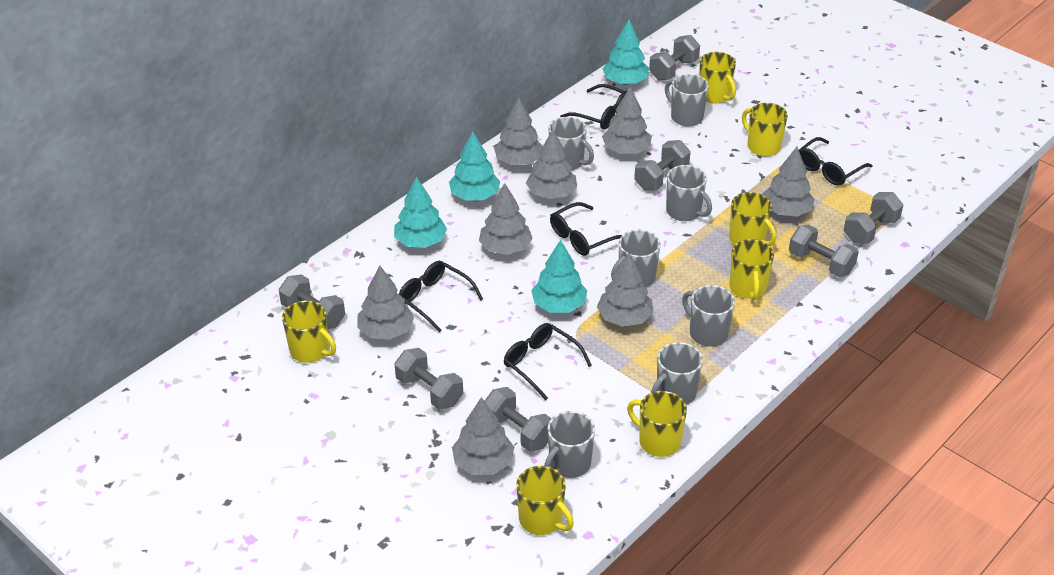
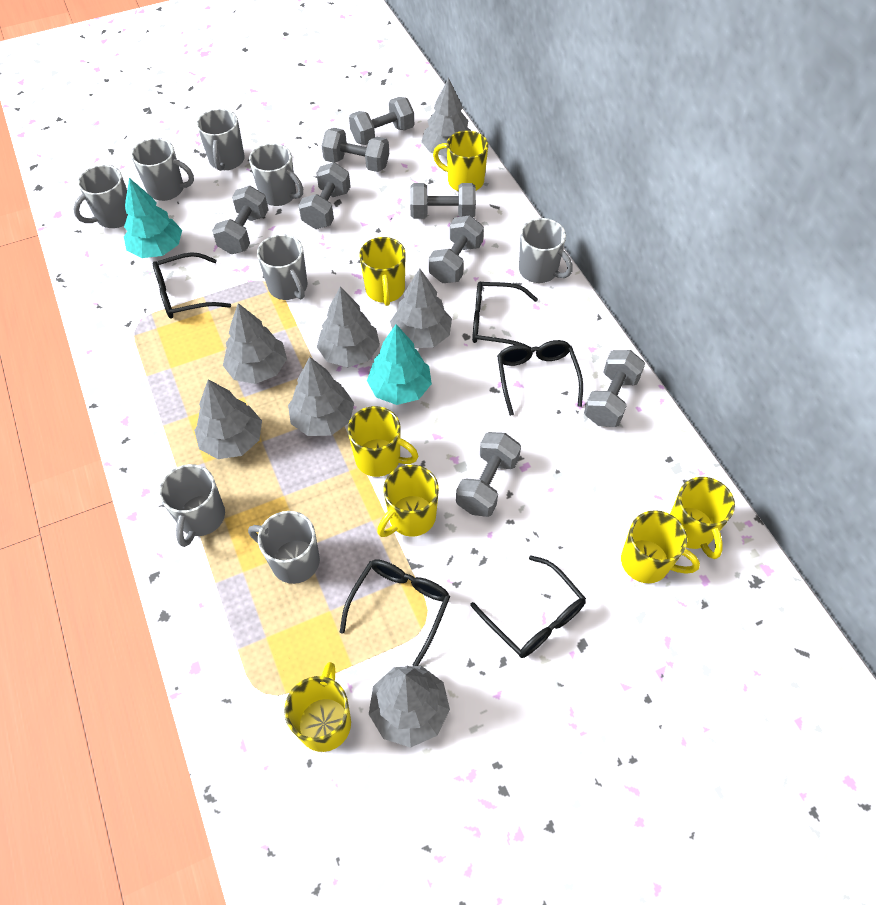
grey dumbbell: 7 -> 8
grey mug: 7 -> 8
grey tree: 8 -> 7
turquoise tree: 4 -> 2

